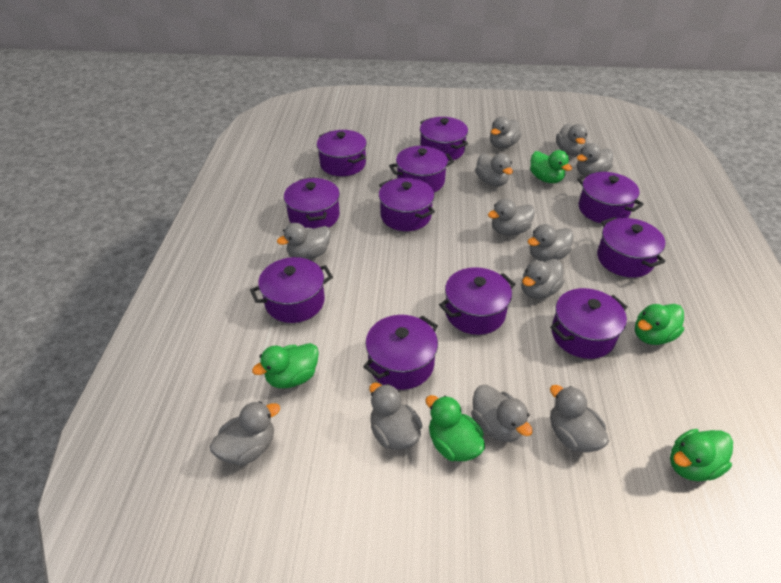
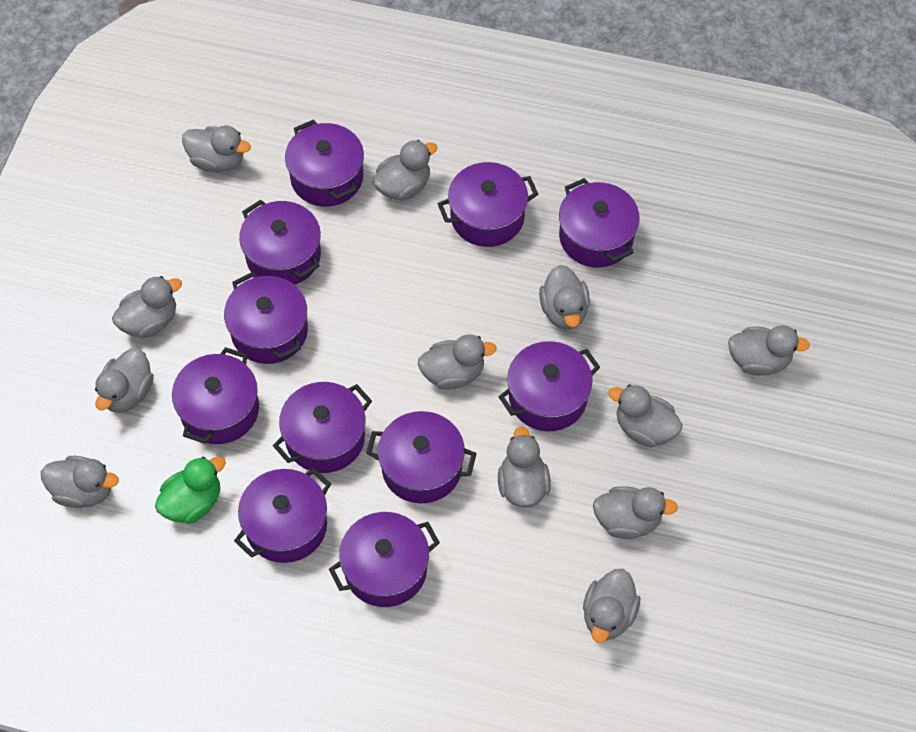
green duck: 5 -> 1

